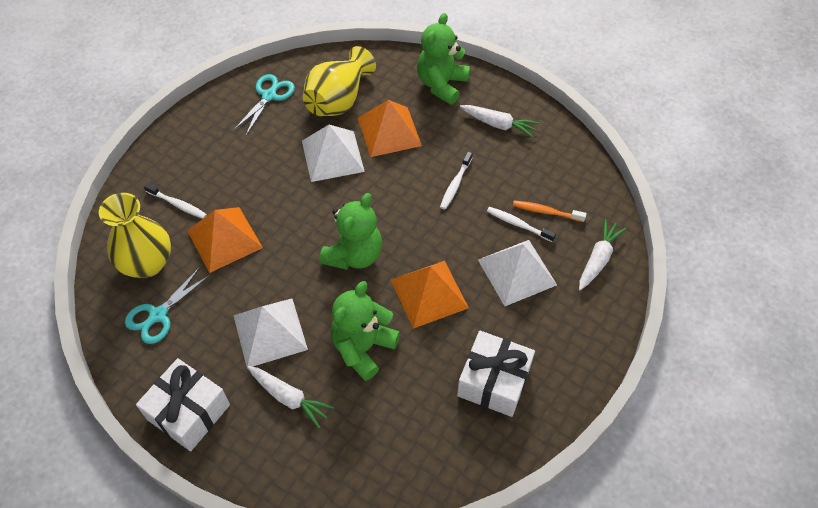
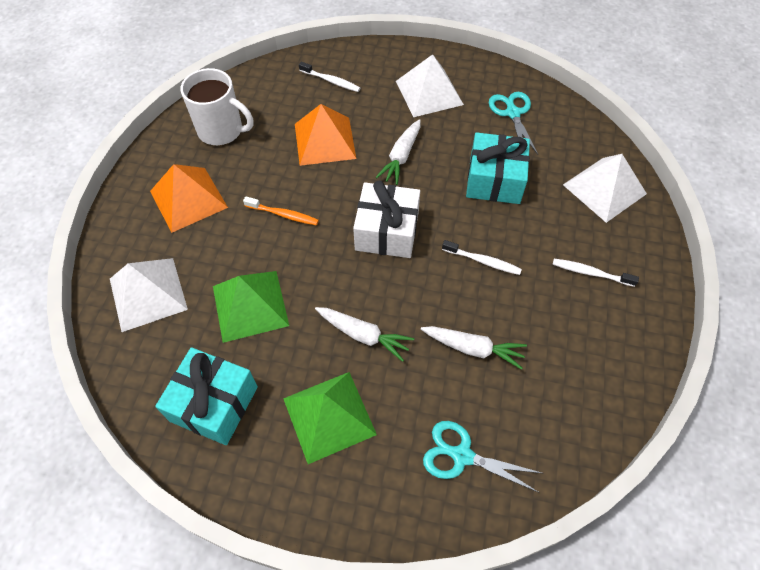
green pyramid: 0 -> 2
green teddy bear: 3 -> 0
orange pyramid: 3 -> 2
turquoise gift: 0 -> 2
white gift: 2 -> 1
white mug: 0 -> 1
yellow vase: 2 -> 0

